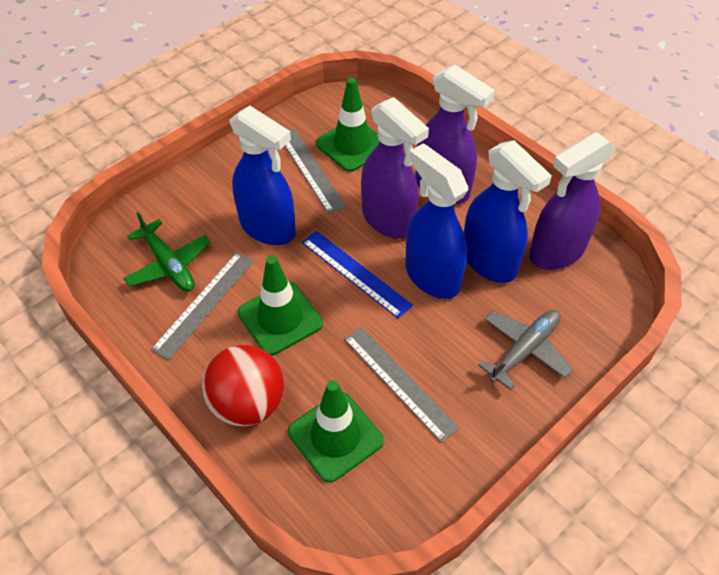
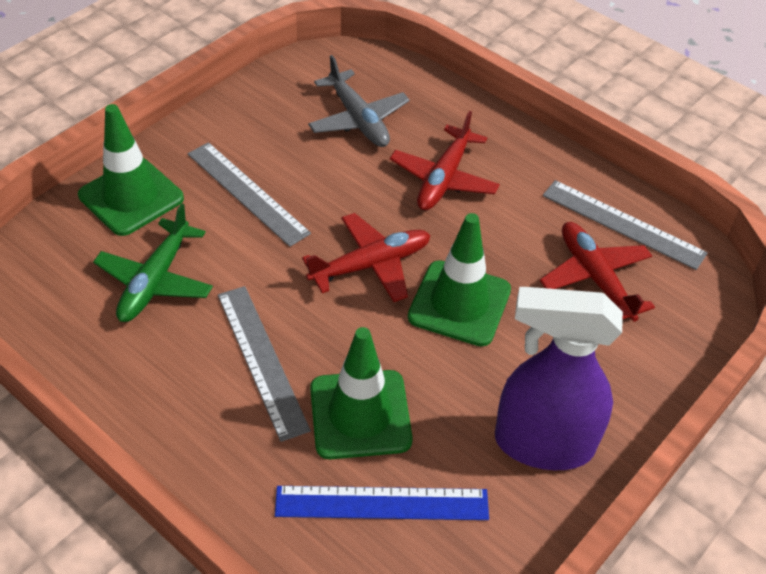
blue spray bottle: 3 -> 0
purple spray bottle: 3 -> 1
red ball: 1 -> 0
red plane: 0 -> 3

